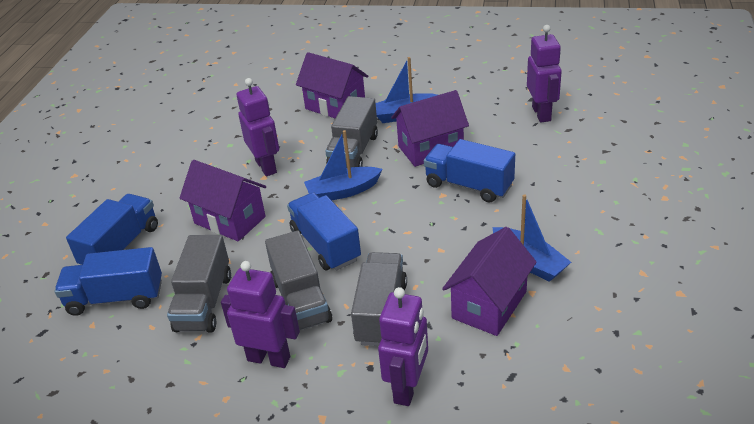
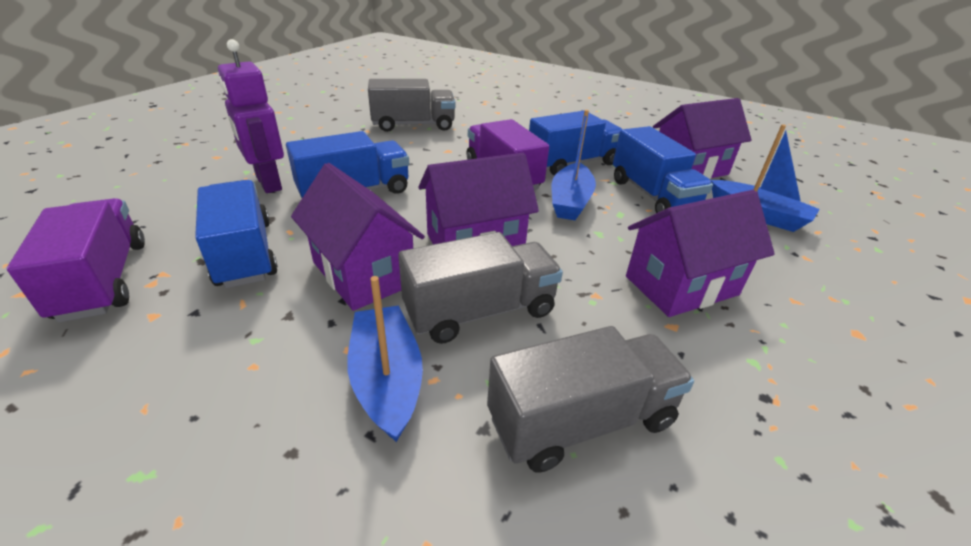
grey truck: 4 -> 3
purple robot: 4 -> 1
purple truck: 0 -> 2

